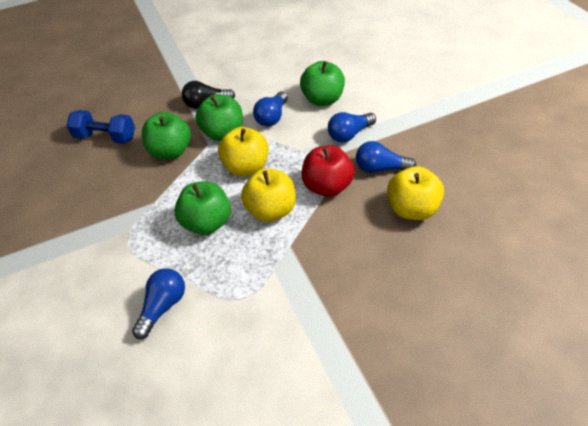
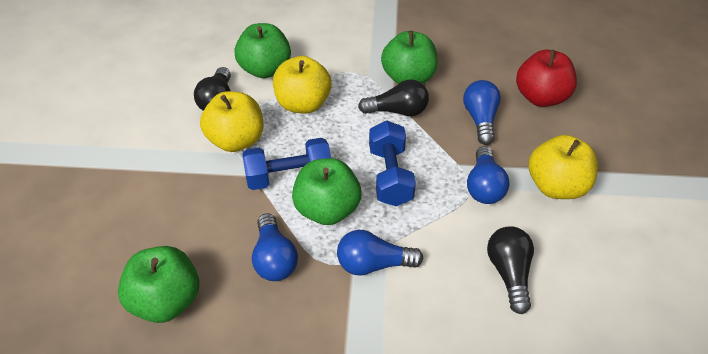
black light bulb: 1 -> 3
blue dumbbell: 1 -> 2

